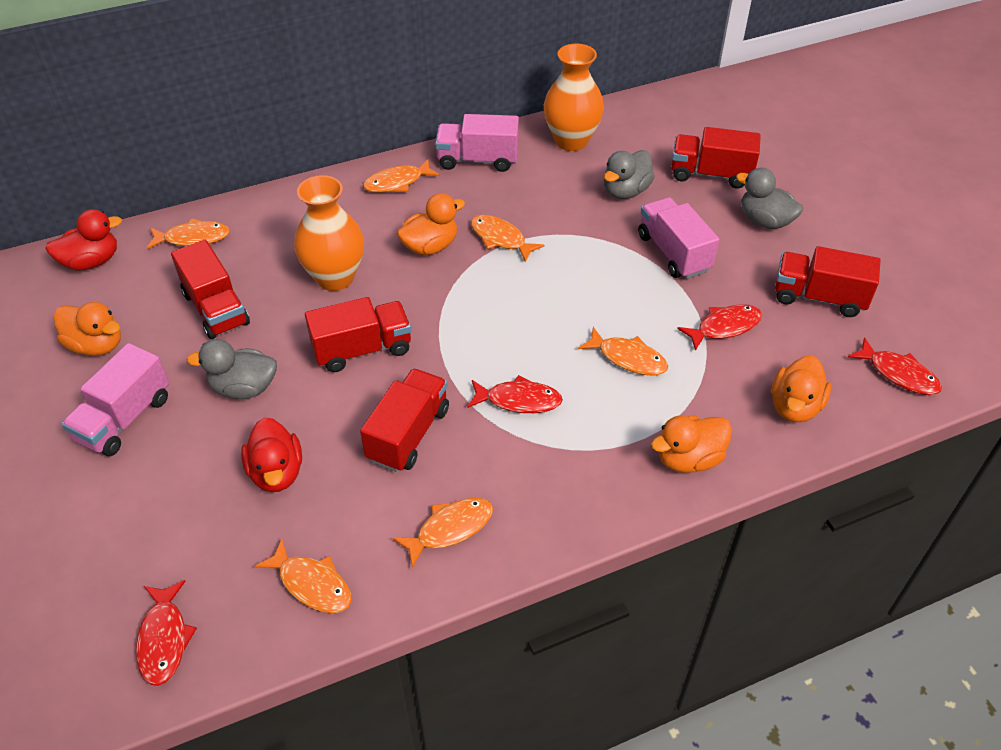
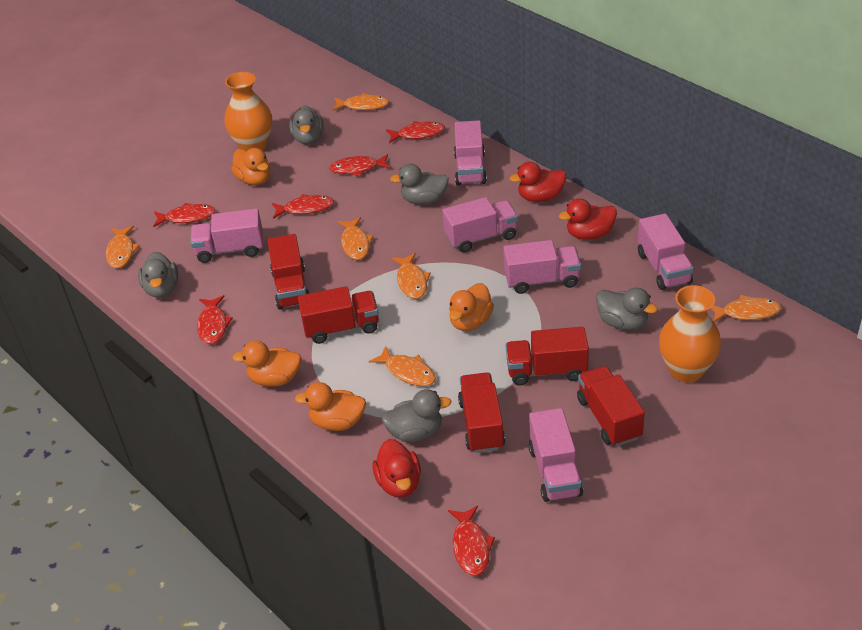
grey duck: 3 -> 5
pink truck: 3 -> 6
red duck: 2 -> 3
red fish: 4 -> 6

